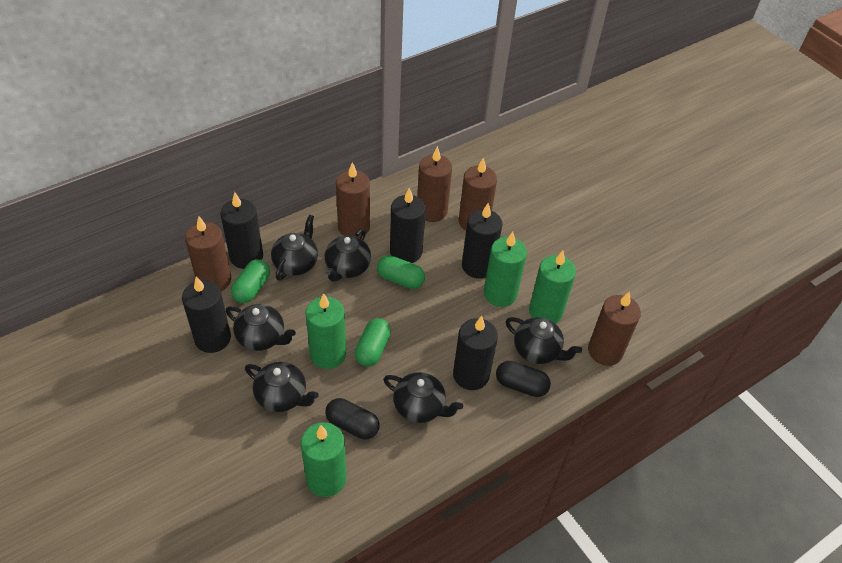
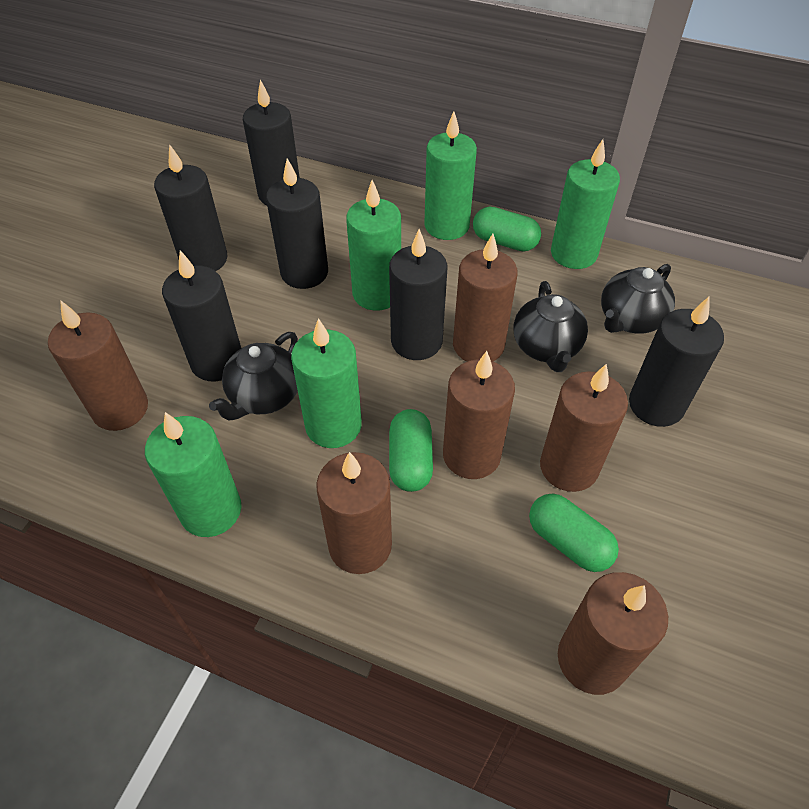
black candle: 5 -> 6
black capsule: 2 -> 0
black teapot: 6 -> 3
brown candle: 5 -> 6
green candle: 4 -> 5

